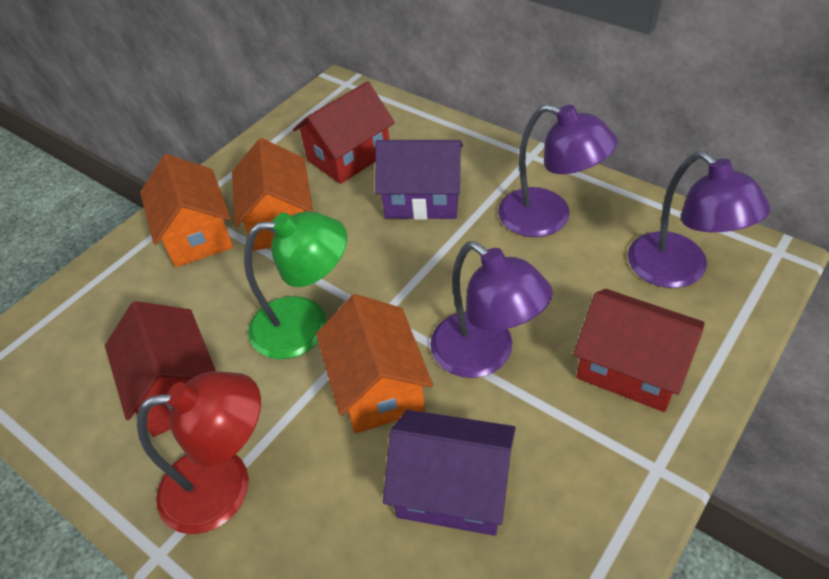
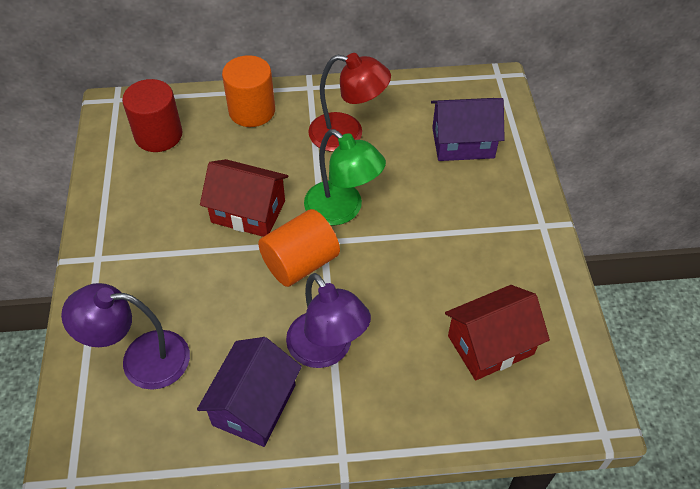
orange cylinder: 0 -> 2
orange house: 3 -> 0
purple lamp: 3 -> 2
red cylinder: 0 -> 1
red house: 3 -> 2

